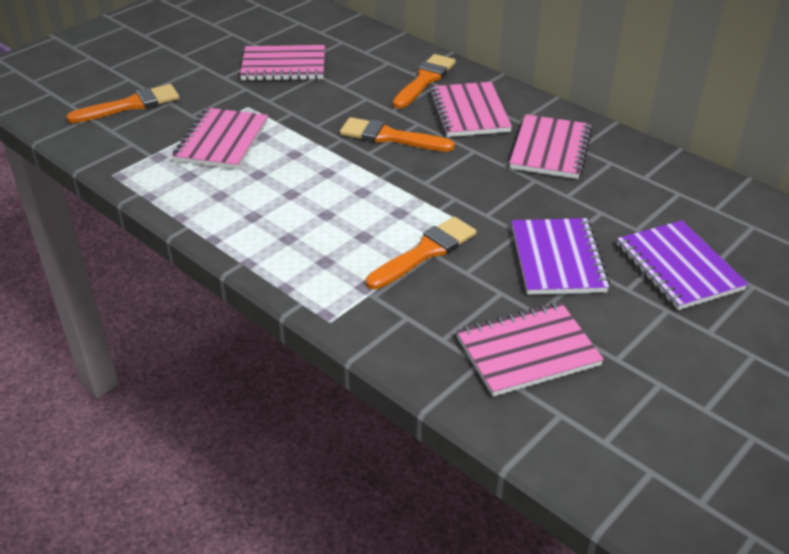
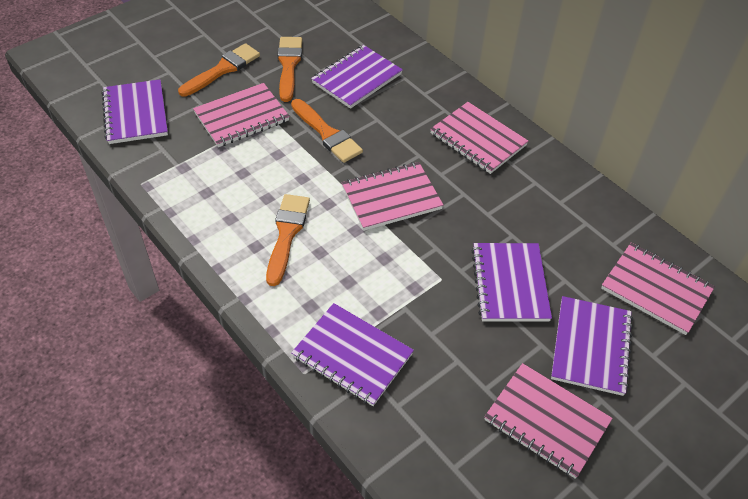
purple notebook: 2 -> 5

